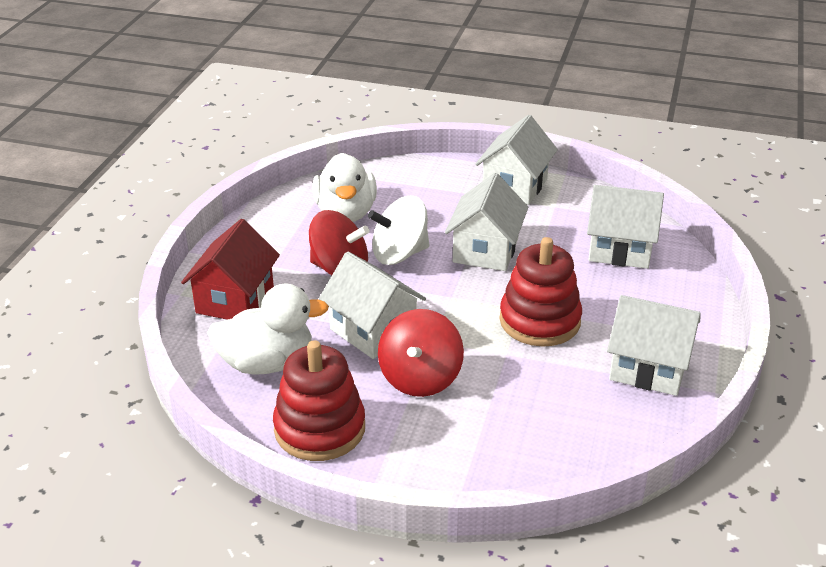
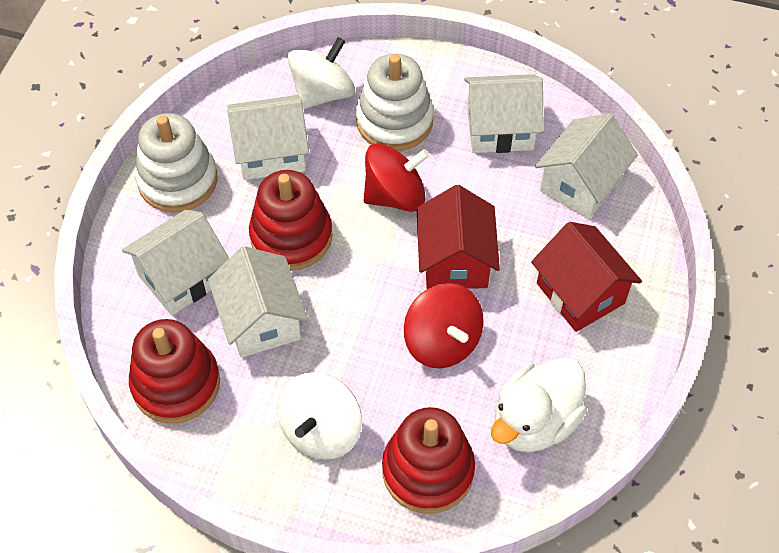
red house: 1 -> 2
red stacking toy: 2 -> 3
white duck: 2 -> 1
white spinning top: 1 -> 2
white stacking toy: 0 -> 2

